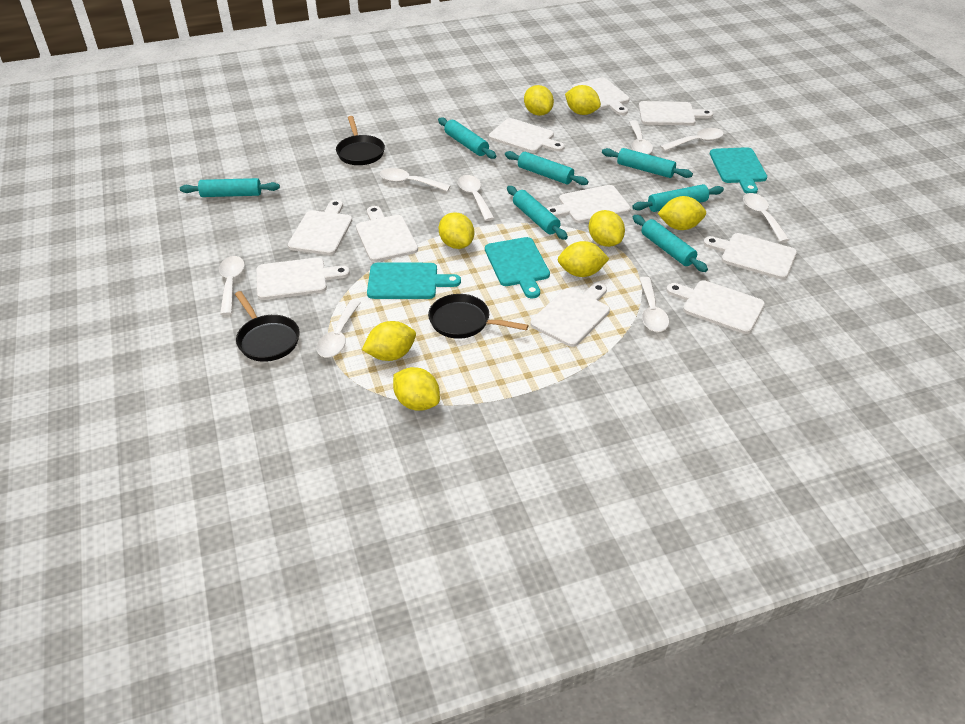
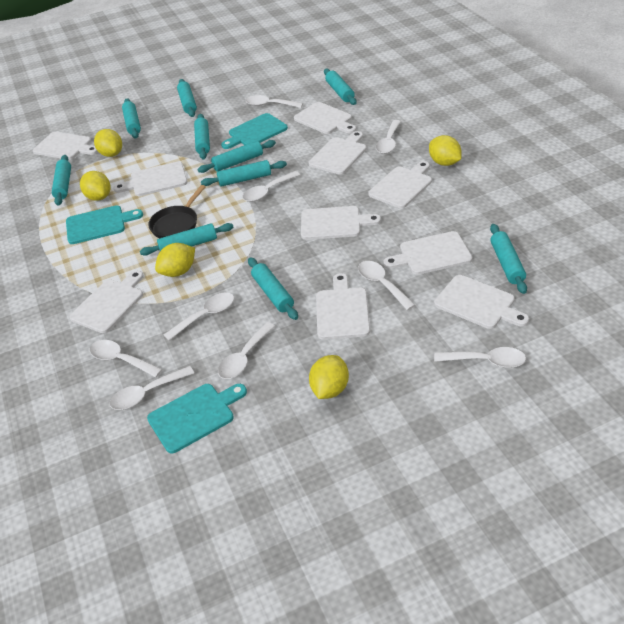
black pan: 3 -> 1
turquoise rolling pin: 7 -> 10
white spoon: 8 -> 9
yellow lemon: 8 -> 5

